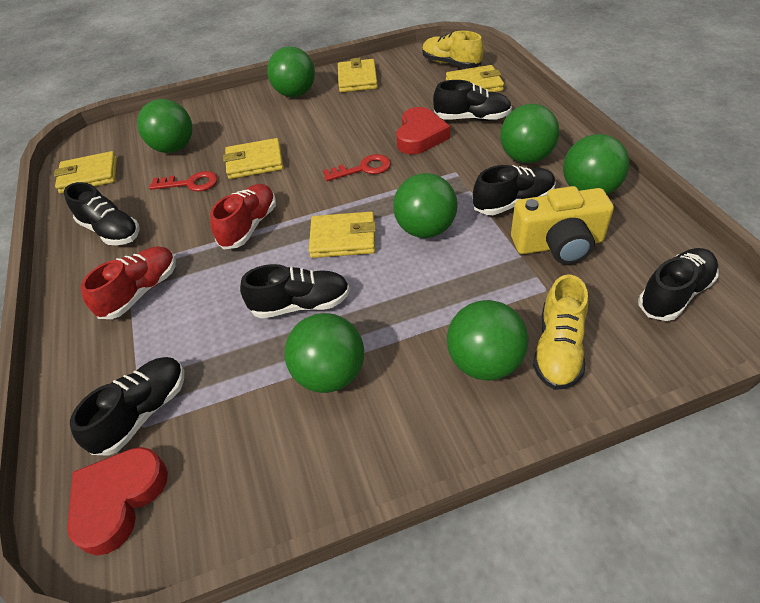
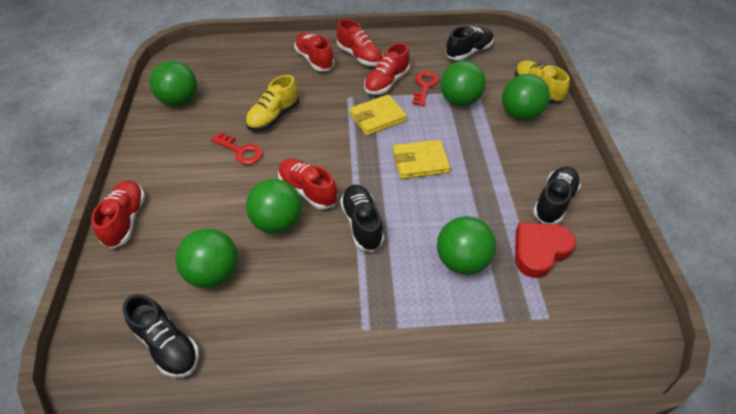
black shoe: 6 -> 4
green ball: 7 -> 6
red heart: 2 -> 1
red shoe: 2 -> 5
yellow camera: 1 -> 0
yellow wallet: 5 -> 2

